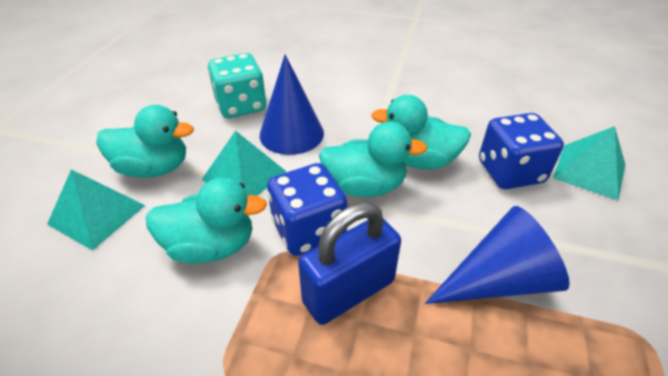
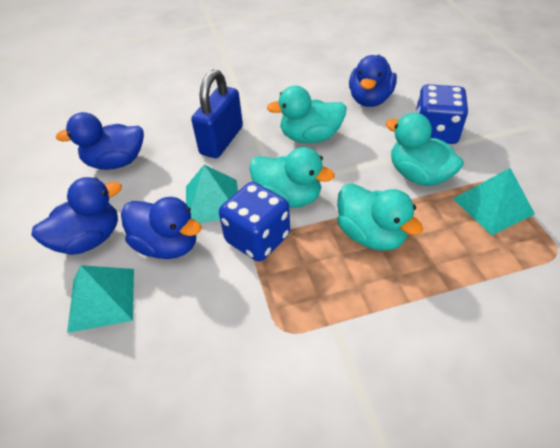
blue cone: 2 -> 0
blue duck: 0 -> 4
turquoise dice: 1 -> 0

